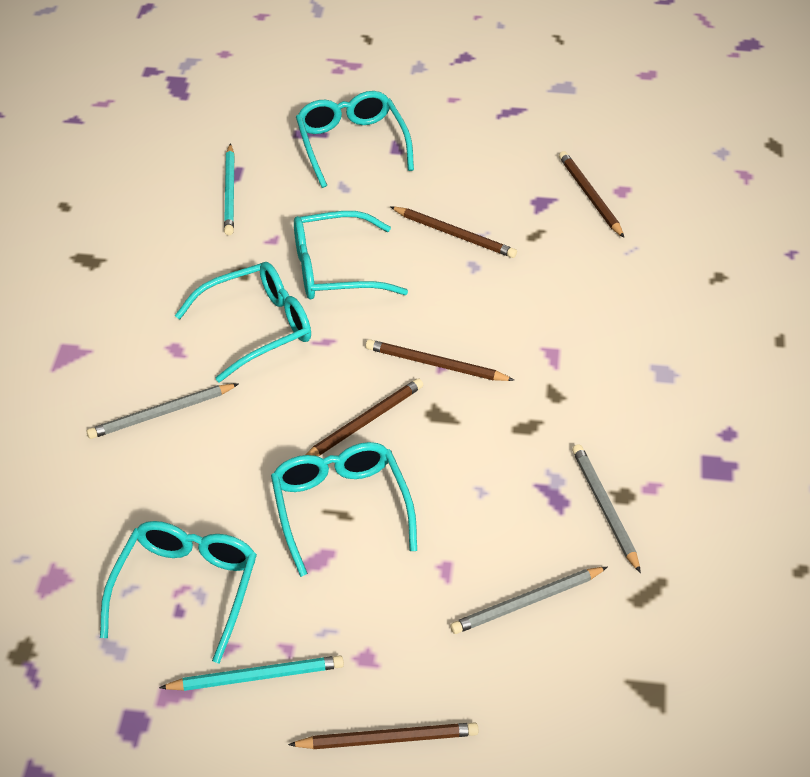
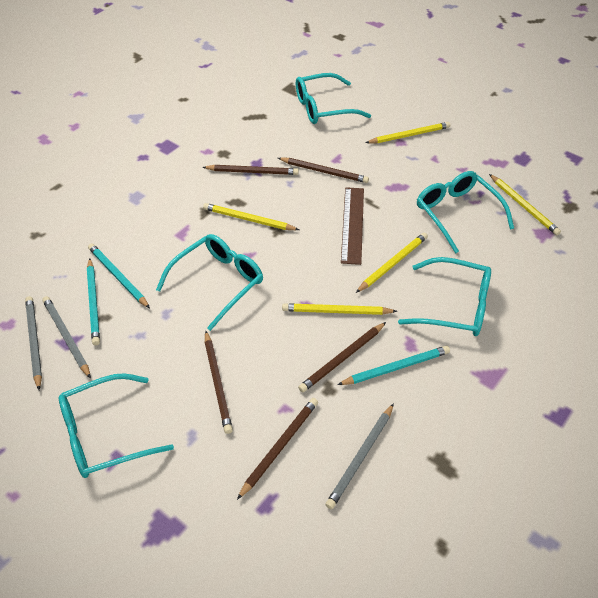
brown ruler: 0 -> 1
turquoise pencil: 2 -> 3
yellow pencil: 0 -> 5

